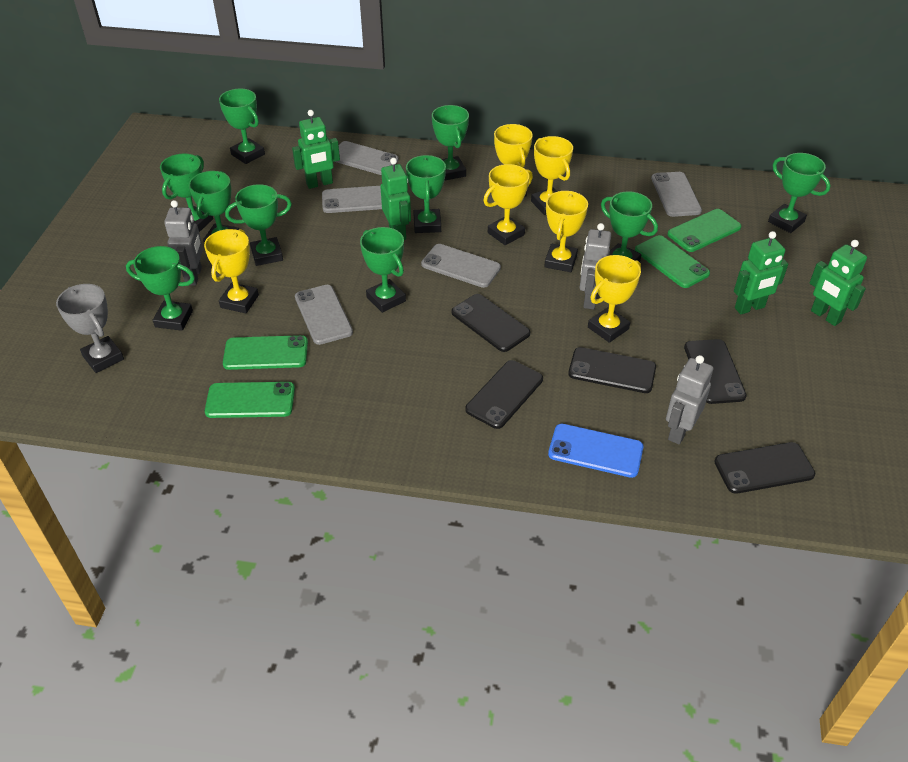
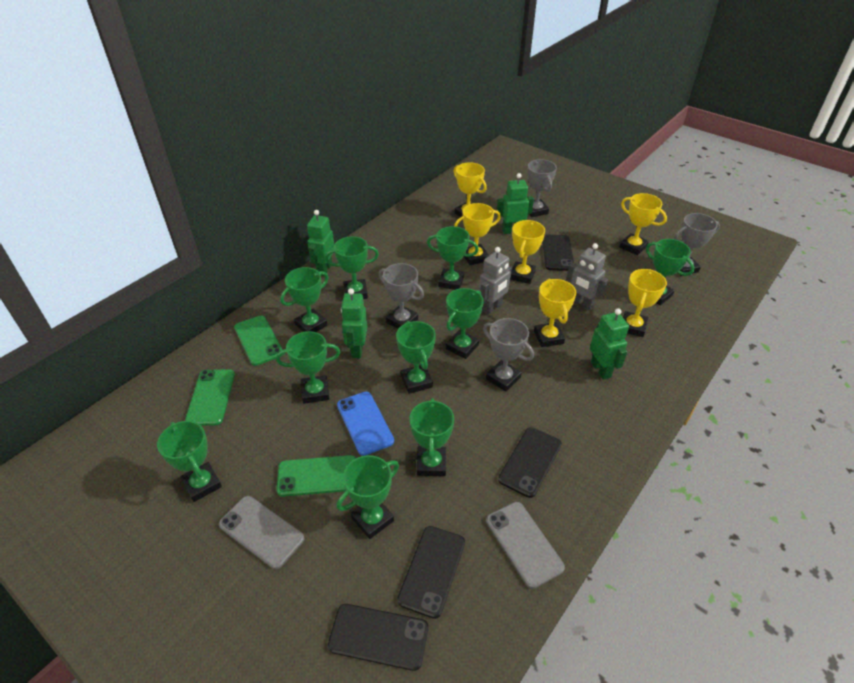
black phone: 5 -> 4
green phone: 4 -> 3
grey phone: 5 -> 2
grey robot: 3 -> 2
grey trophy: 1 -> 4

